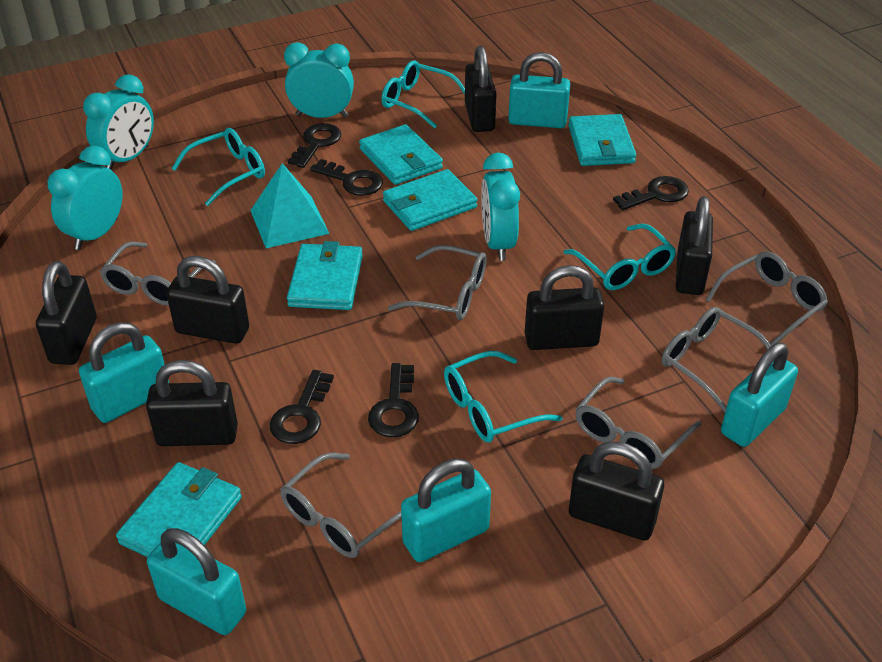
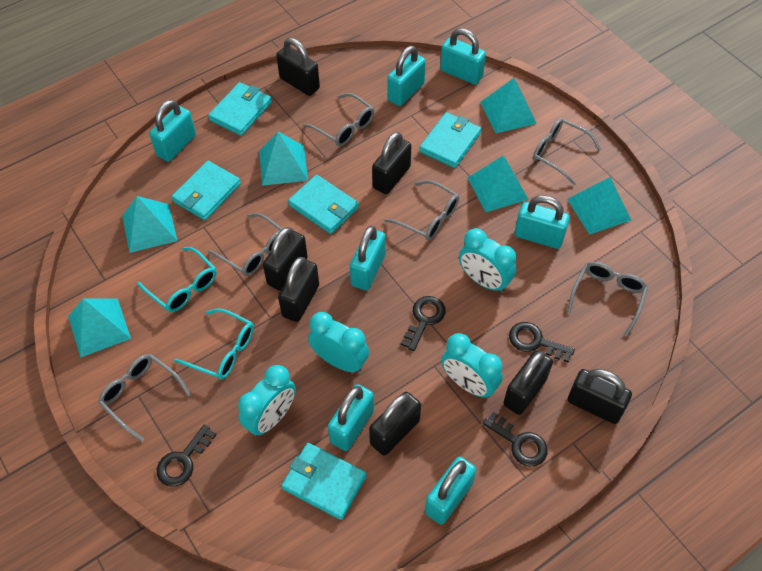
black key: 5 -> 4
turquoise glasses: 4 -> 2
turquoise padlock: 5 -> 7
turquoise pyramid: 1 -> 6

